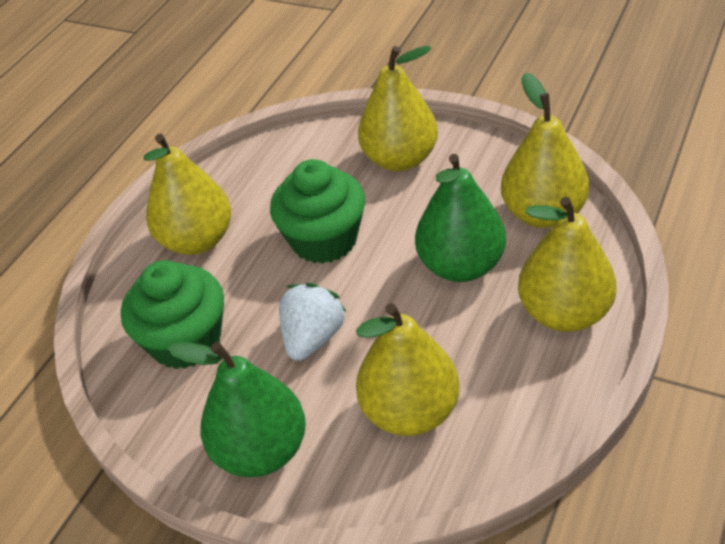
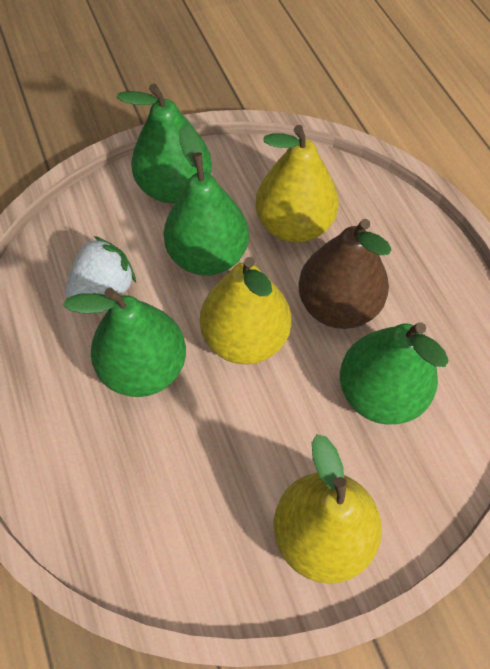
brown pear: 0 -> 1
green cupcake: 2 -> 0
green pear: 2 -> 4
yellow pear: 5 -> 3

